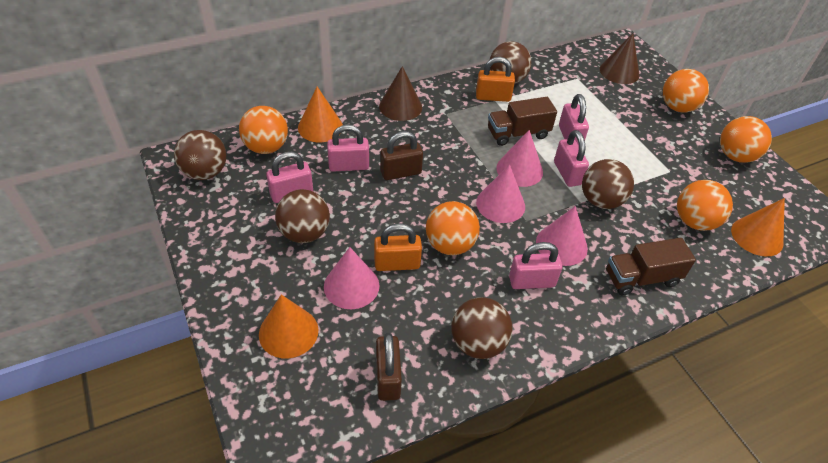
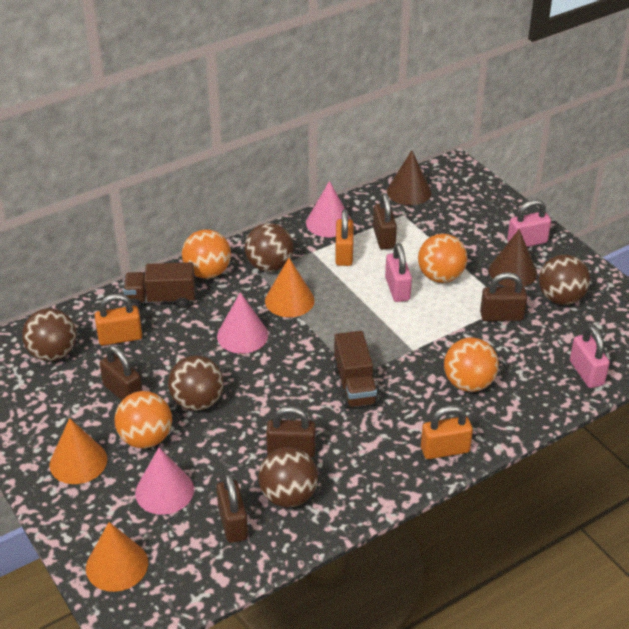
brown padlock: 2 -> 5
orange ball: 5 -> 4
orange padlock: 2 -> 3
pink cone: 4 -> 3
pink padlock: 5 -> 3

